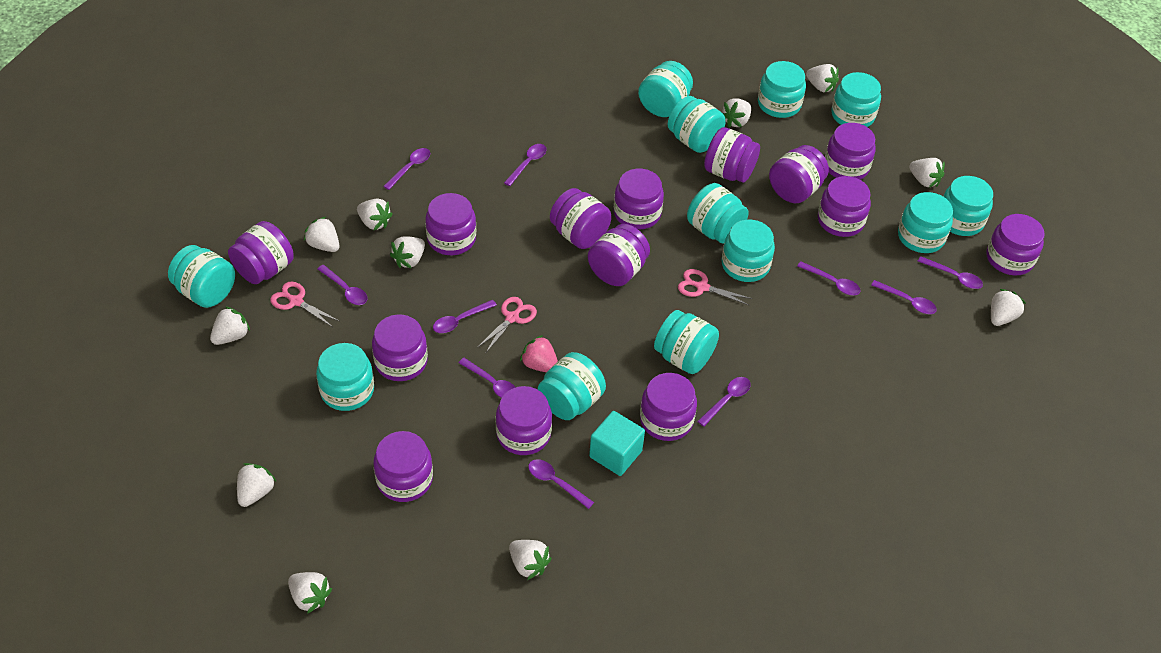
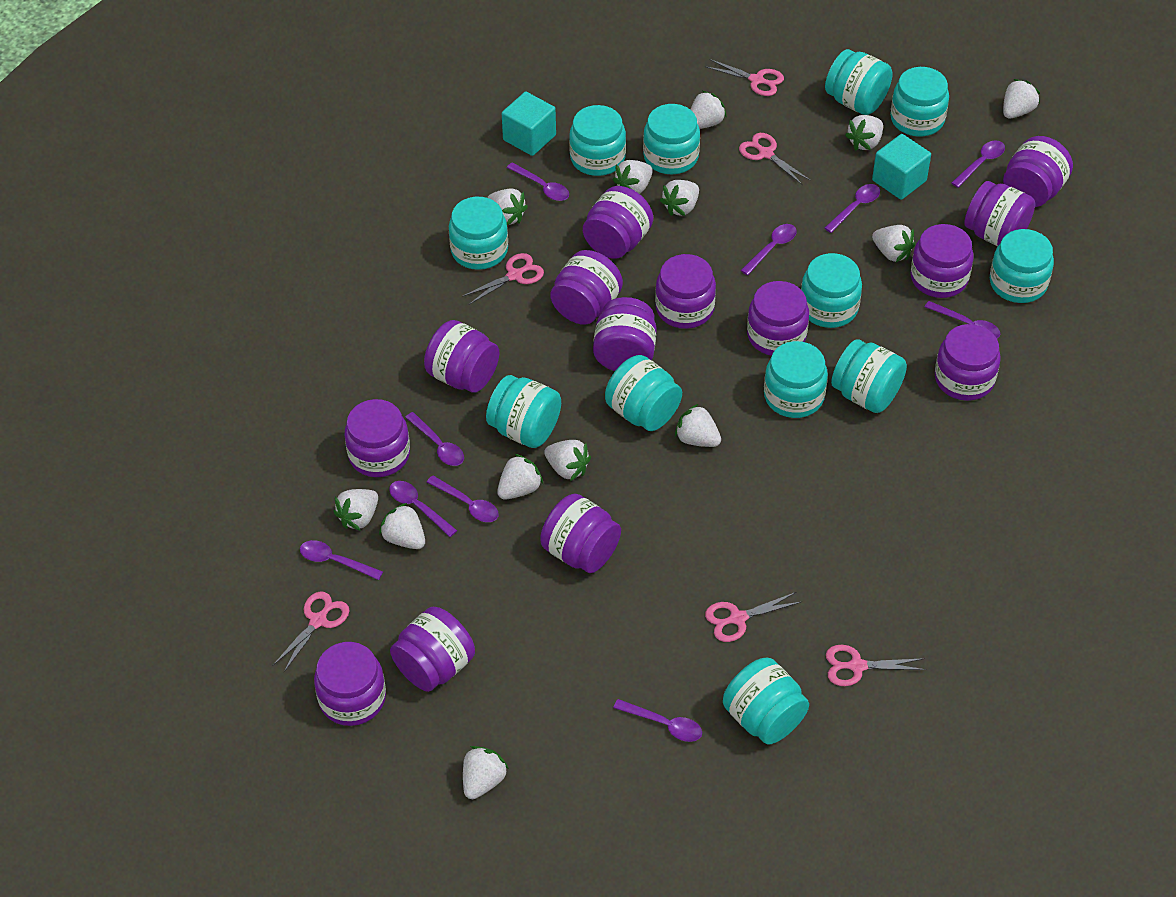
pink scissors: 3 -> 6
pink strawberry: 1 -> 0
turquoise cube: 1 -> 2
white strawberry: 11 -> 13

